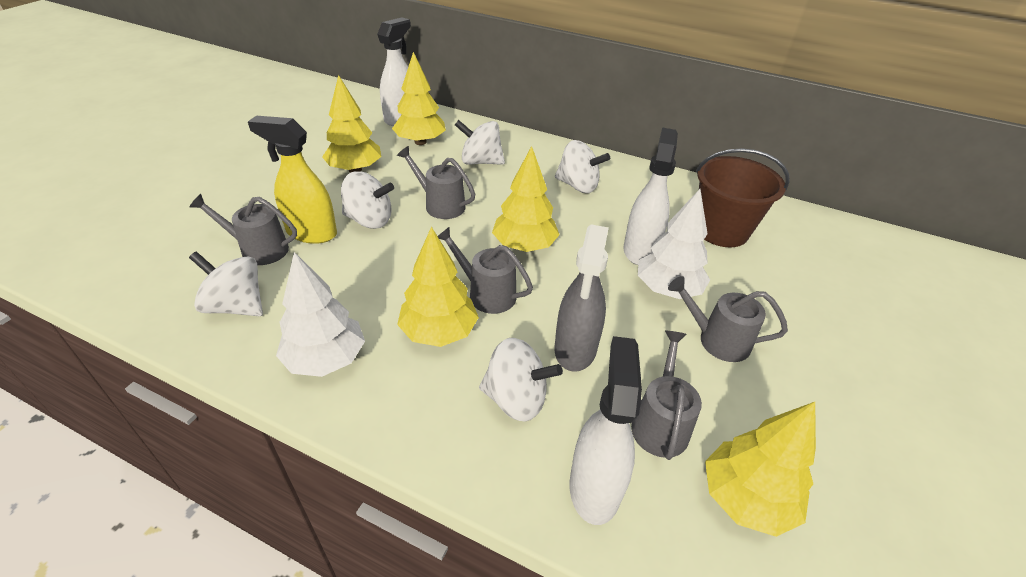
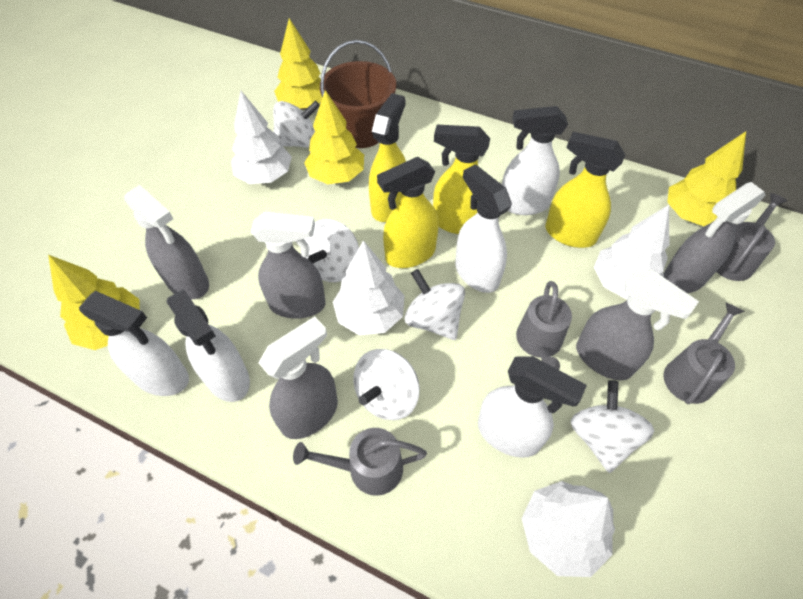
grey spray bottle: 1 -> 5
grey watering can: 5 -> 4
white spray bottle: 3 -> 5
white tree: 2 -> 4
yellow spray bottle: 1 -> 4
yellow tree: 5 -> 4

